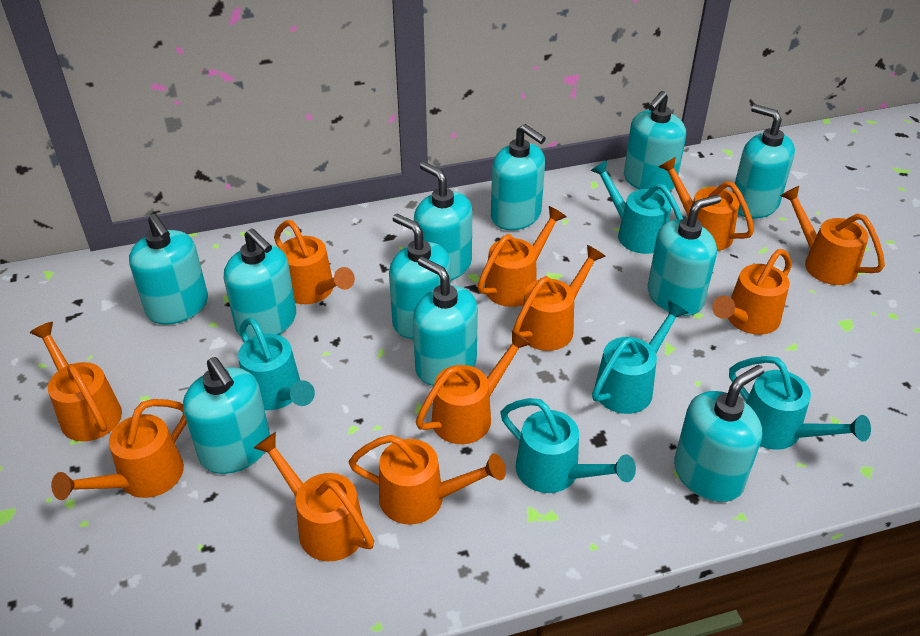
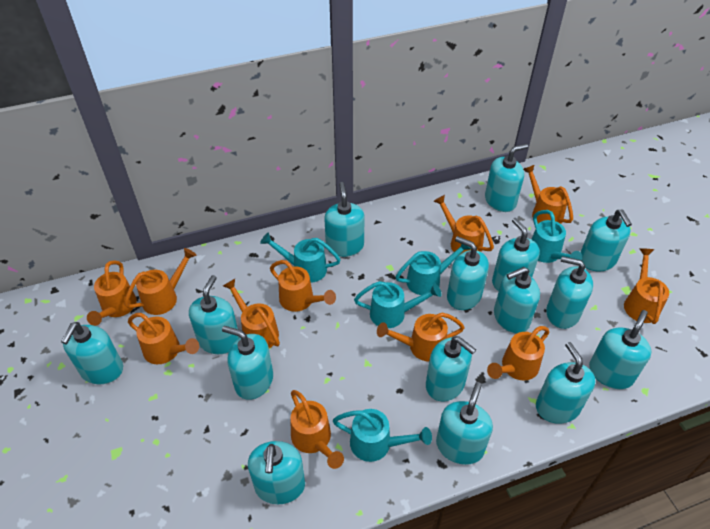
turquoise soap dispenser: 11 -> 15

